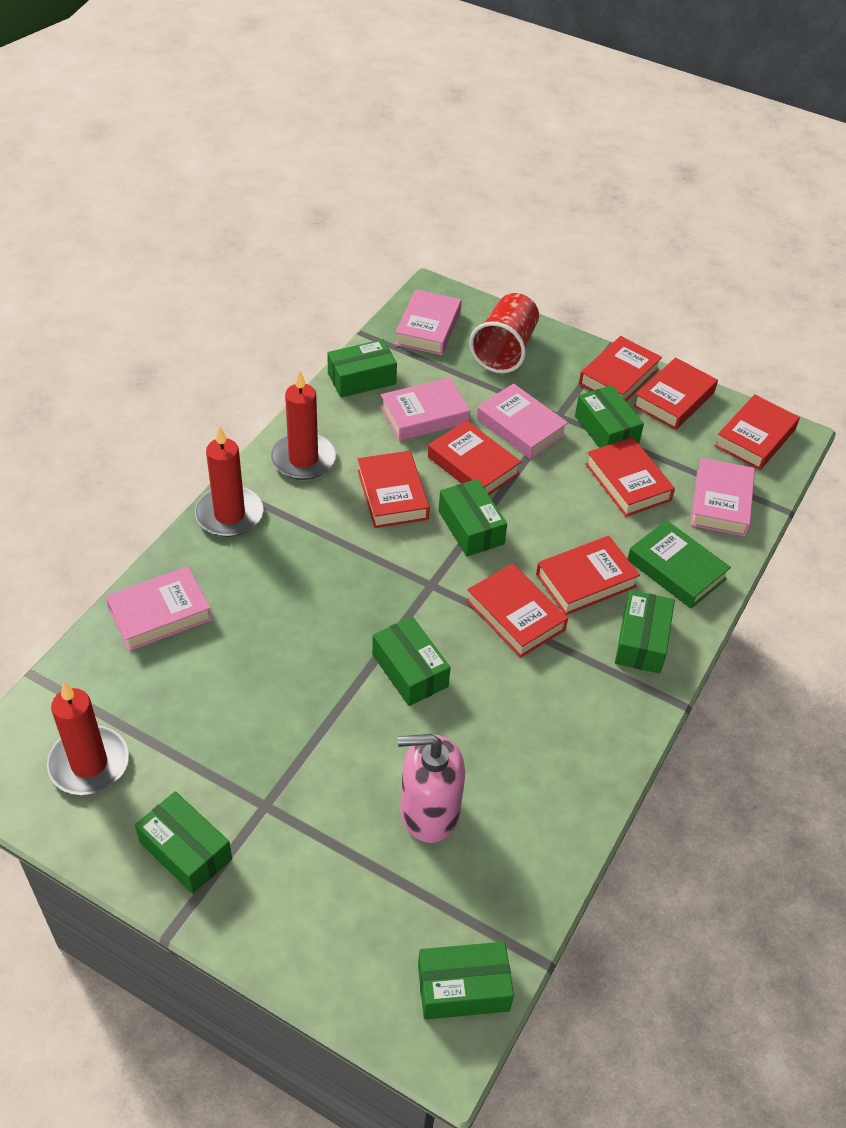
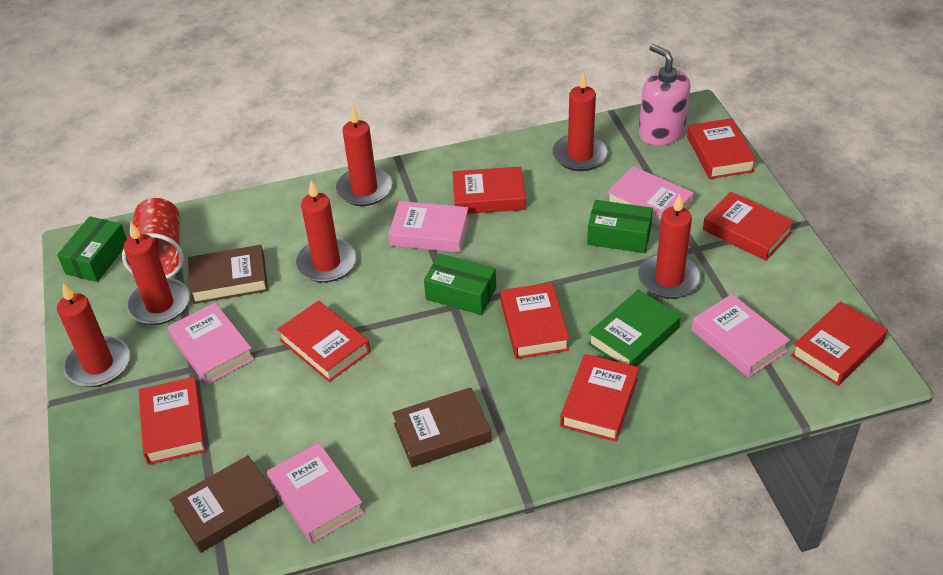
brown book: 0 -> 3
green box: 7 -> 3
red candle: 3 -> 6

